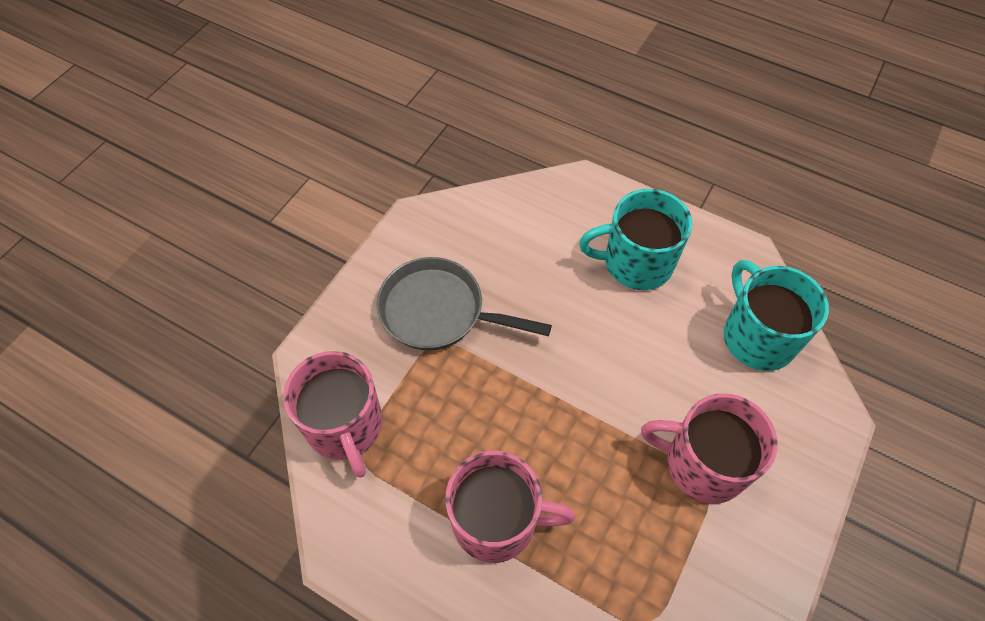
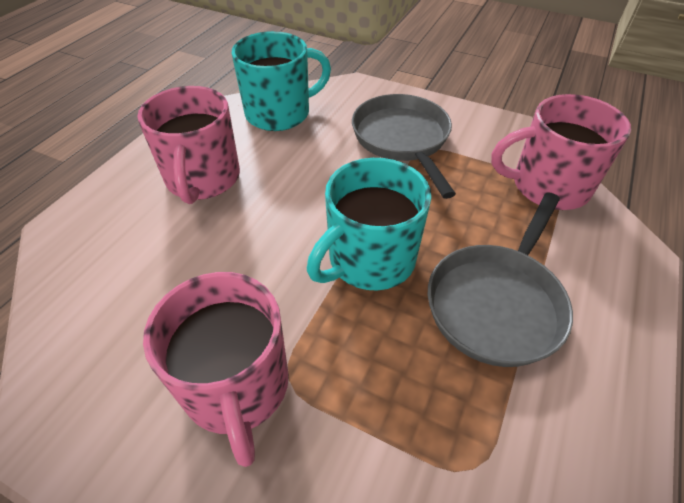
grey pan: 1 -> 2

